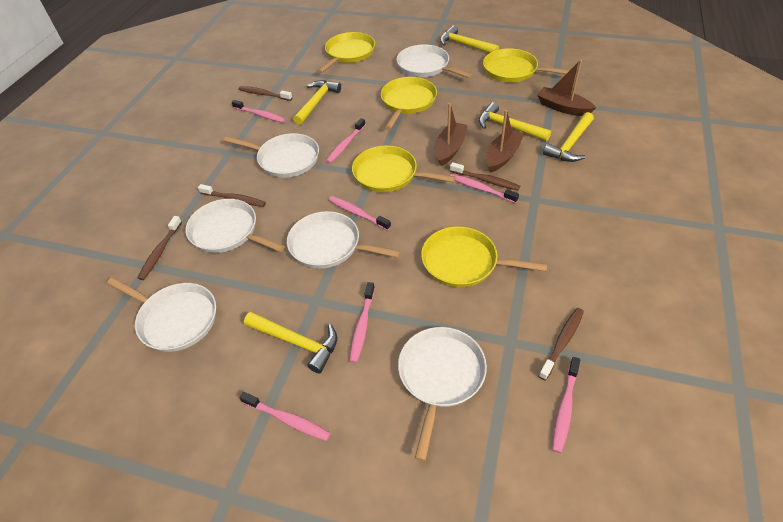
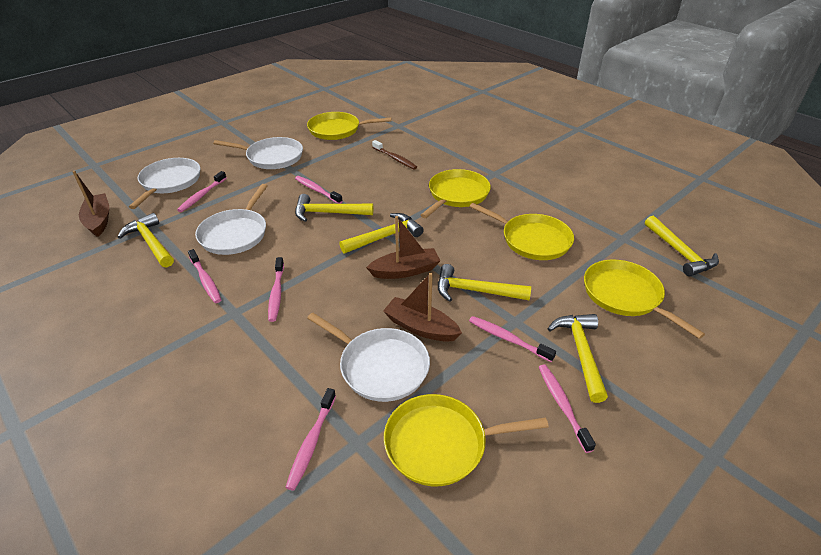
brown toothbrush: 5 -> 1
white pan: 6 -> 4
yellow hammer: 5 -> 6

